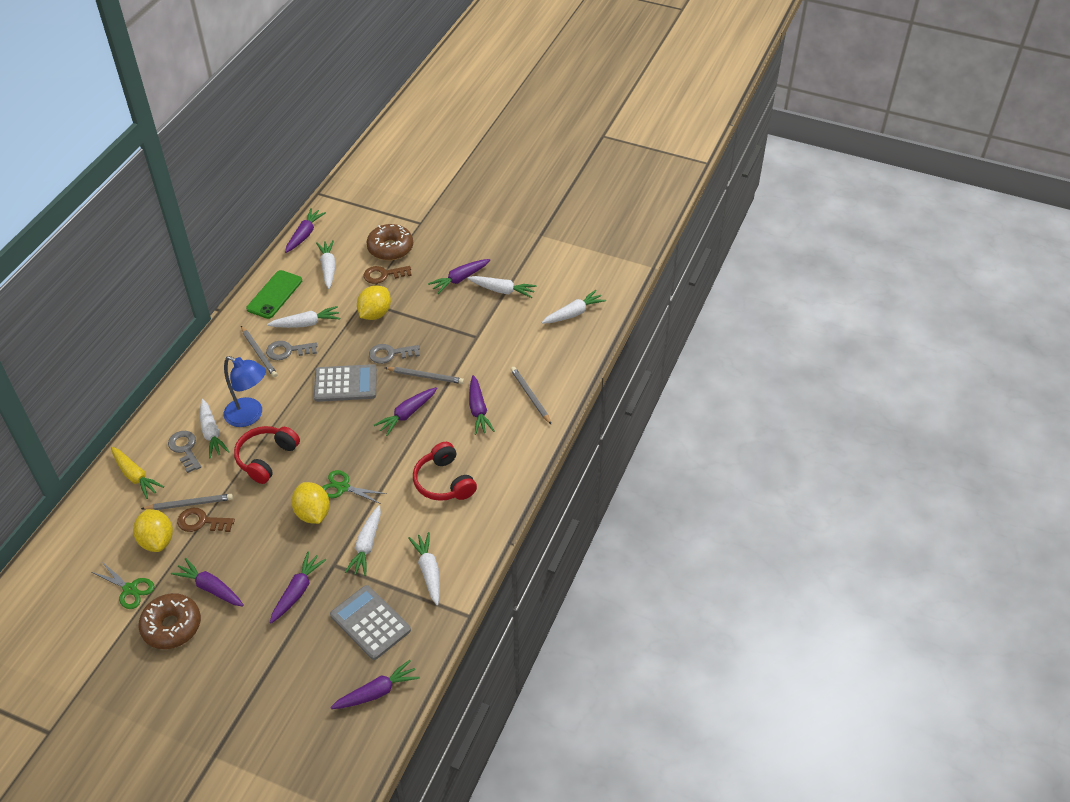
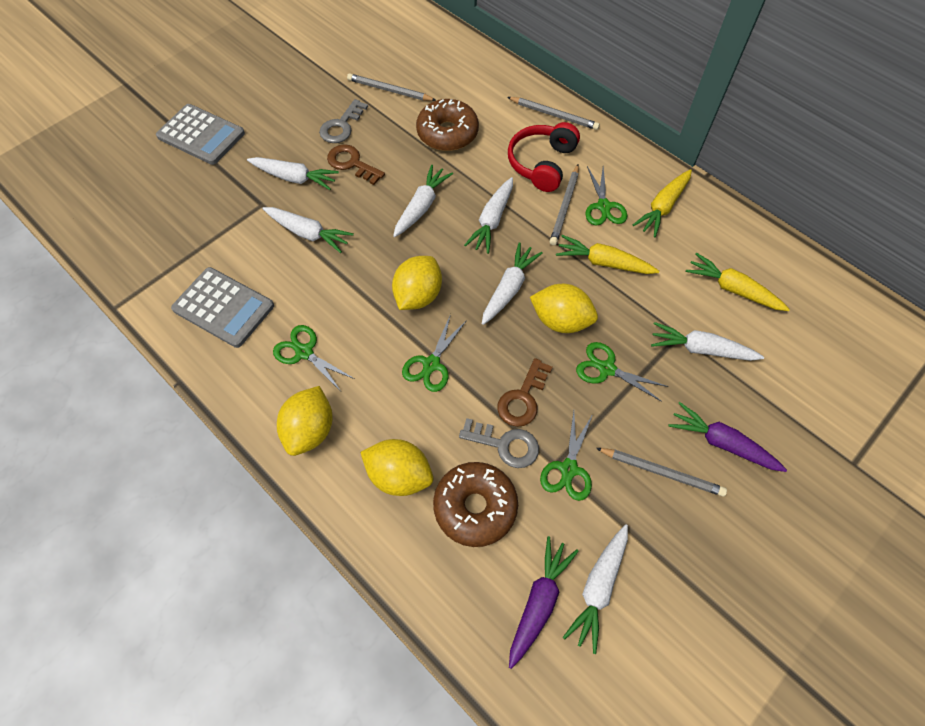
blue lamp: 1 -> 0
green phone: 1 -> 0
green scissors: 2 -> 5
grey key: 3 -> 2
purple carrot: 7 -> 2
red headphones: 2 -> 1
yellow carrot: 1 -> 3
yellow lemon: 3 -> 4

